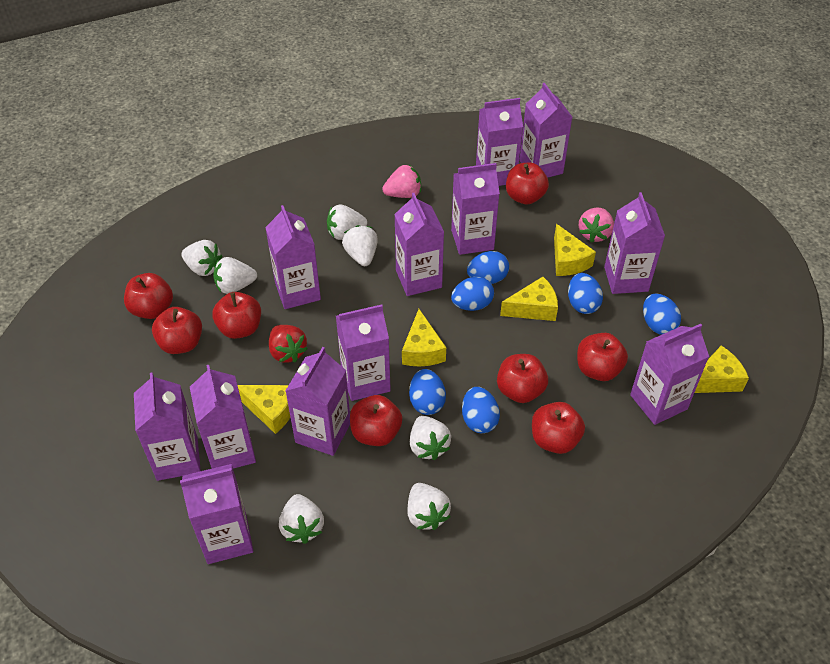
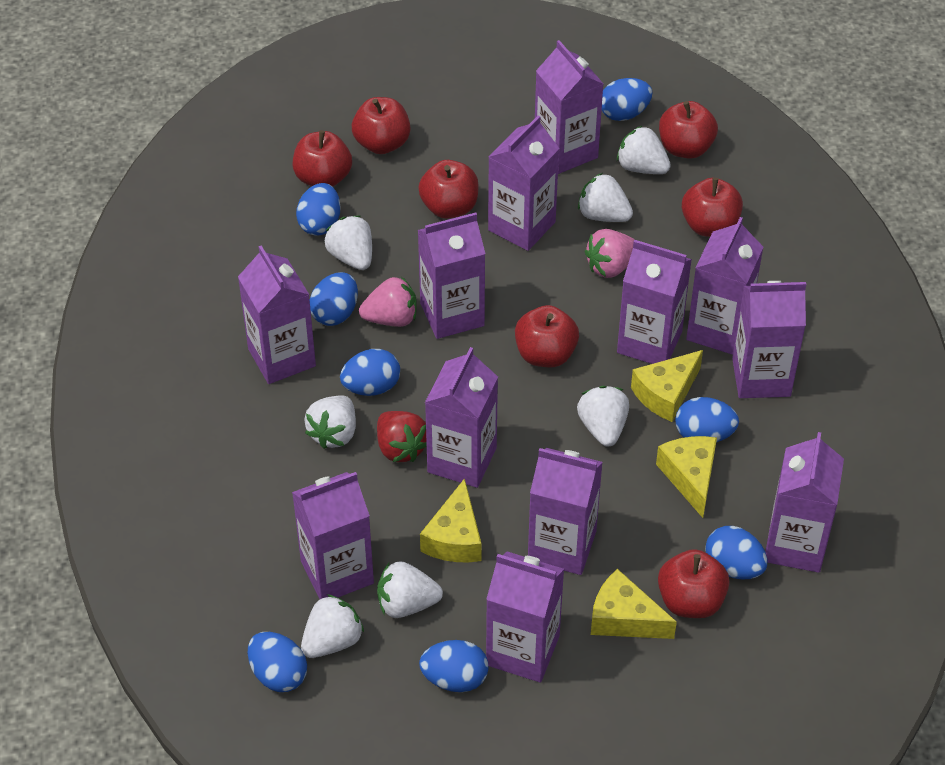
blue egg: 6 -> 8
red apple: 8 -> 7
yellow cheese: 5 -> 4

